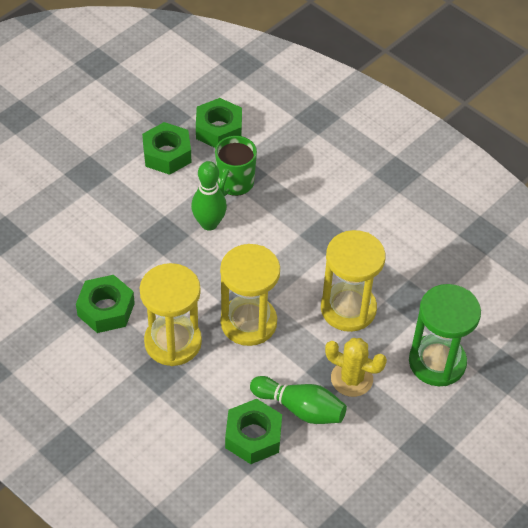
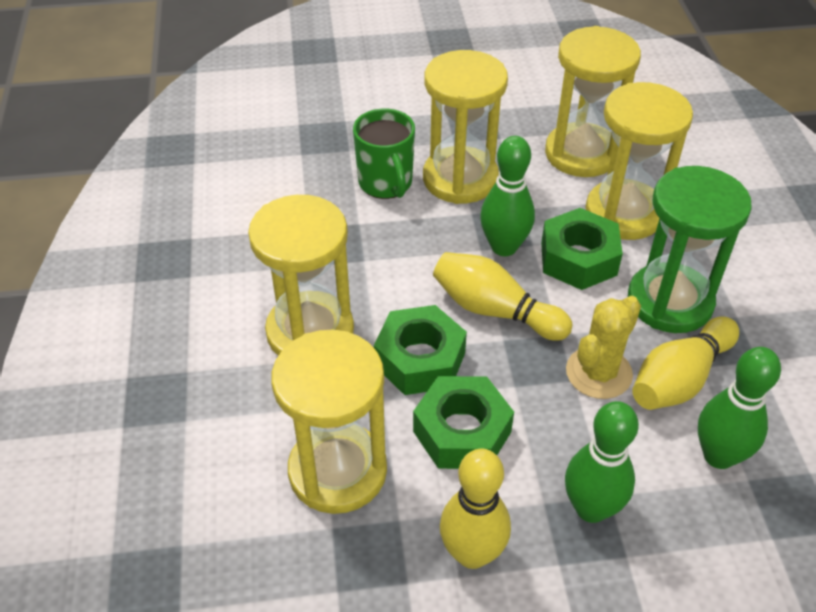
green bowling pin: 2 -> 3
green nut: 4 -> 3
yellow bowling pin: 0 -> 3
yellow hourglass: 3 -> 5

